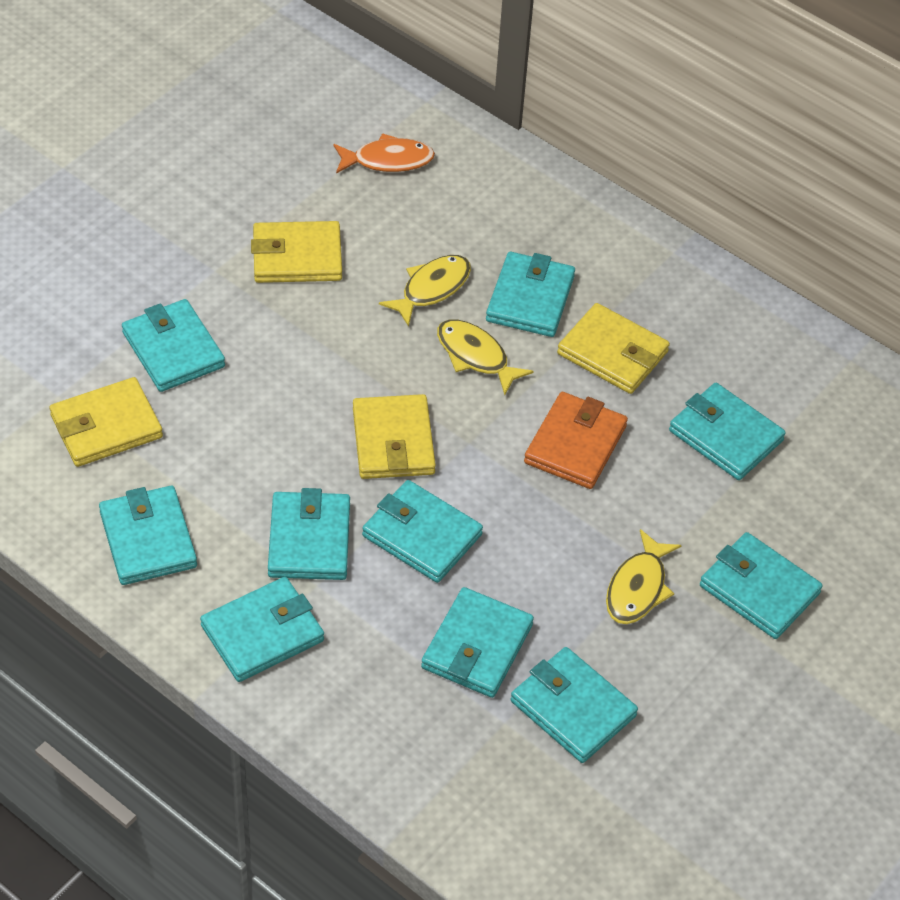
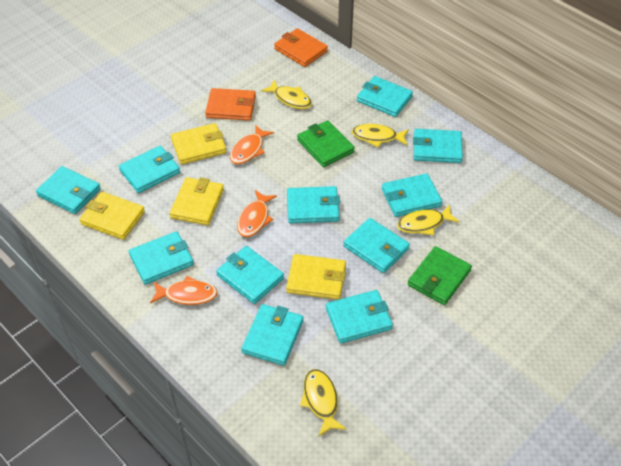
green wallet: 0 -> 2
orange fish: 1 -> 3
orange wallet: 1 -> 2
turquoise wallet: 10 -> 11
yellow fish: 3 -> 4

